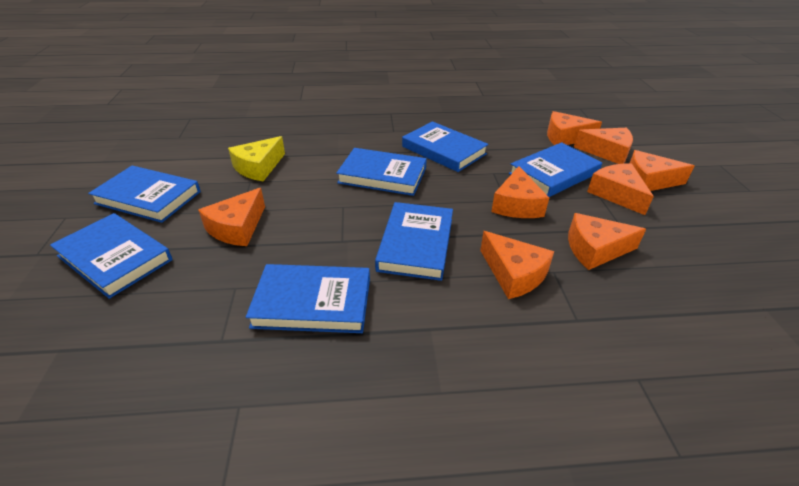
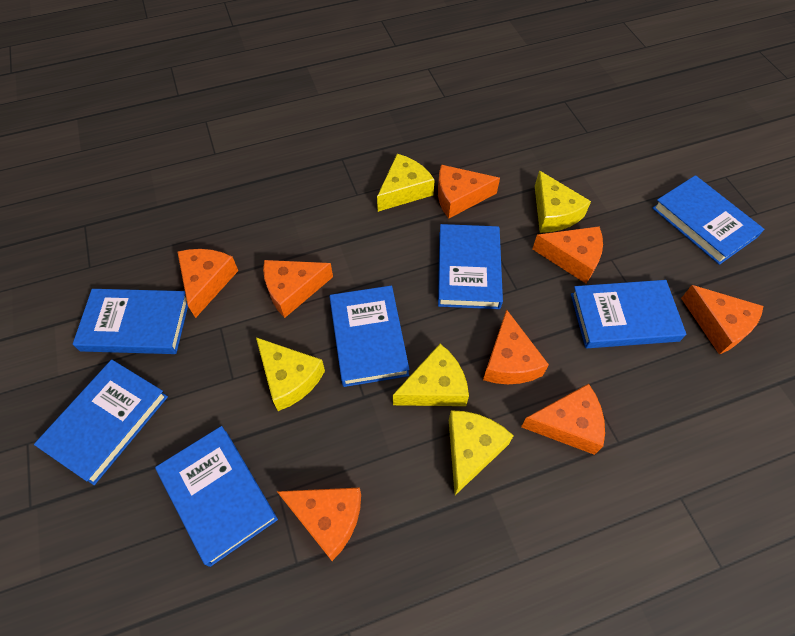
yellow cheese: 1 -> 5

